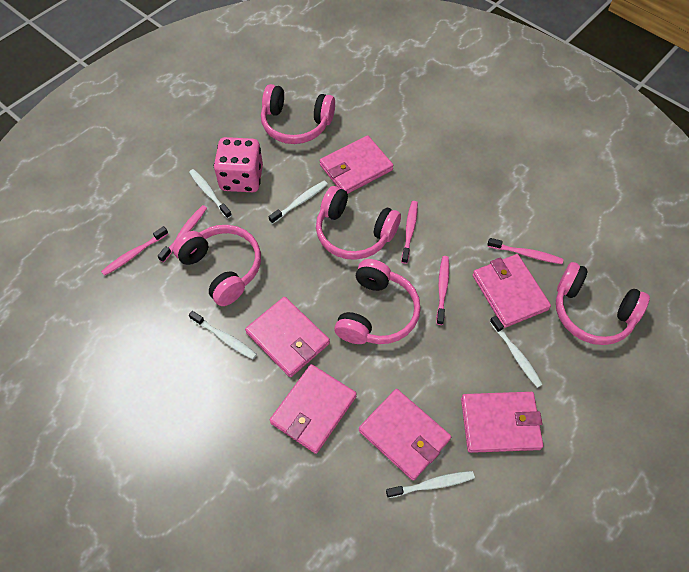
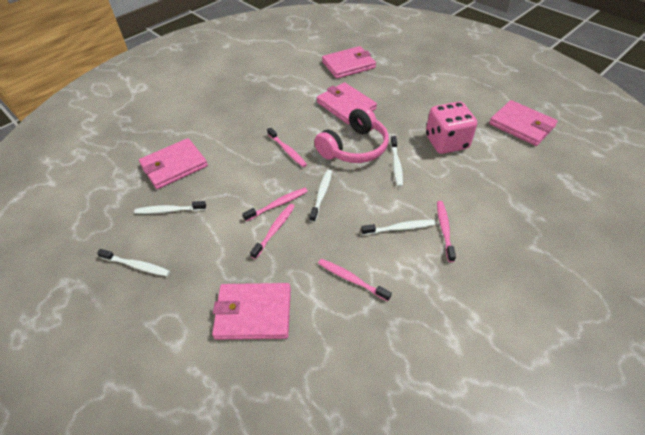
pink headphones: 5 -> 1
pink wallet: 6 -> 5

